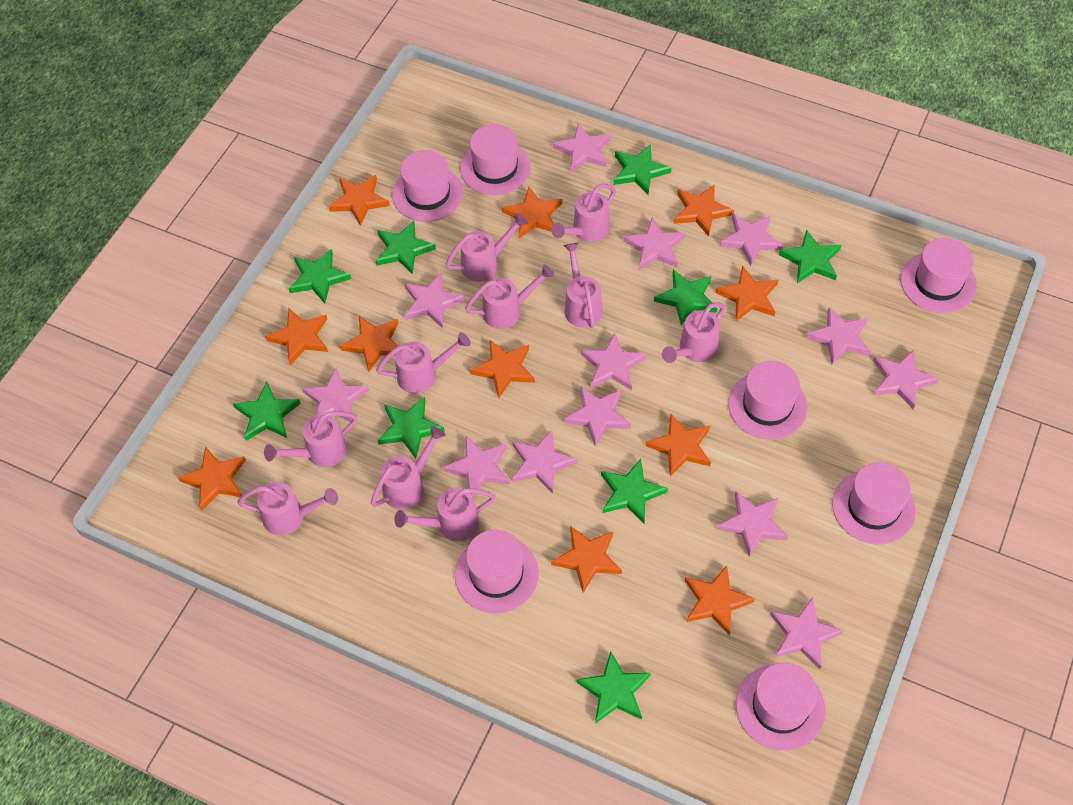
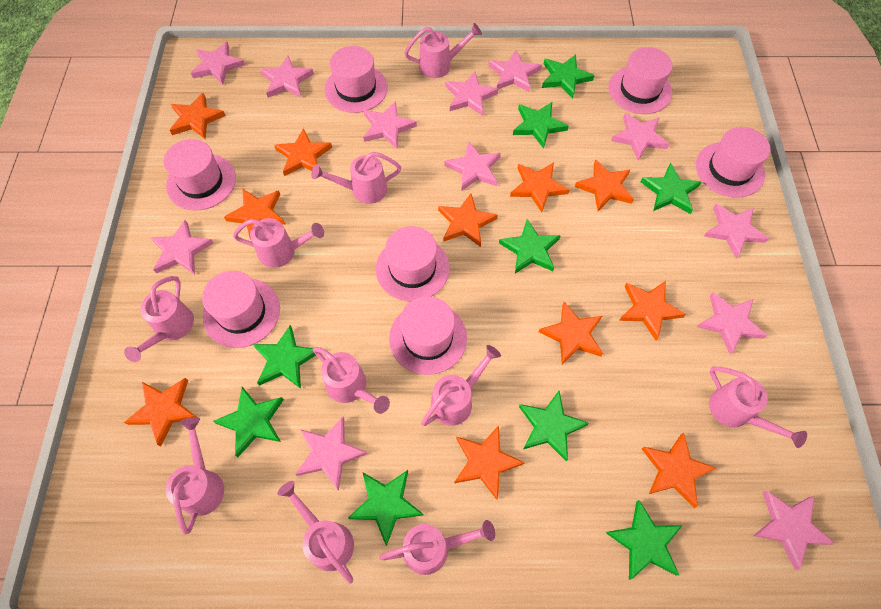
pink star: 13 -> 12

